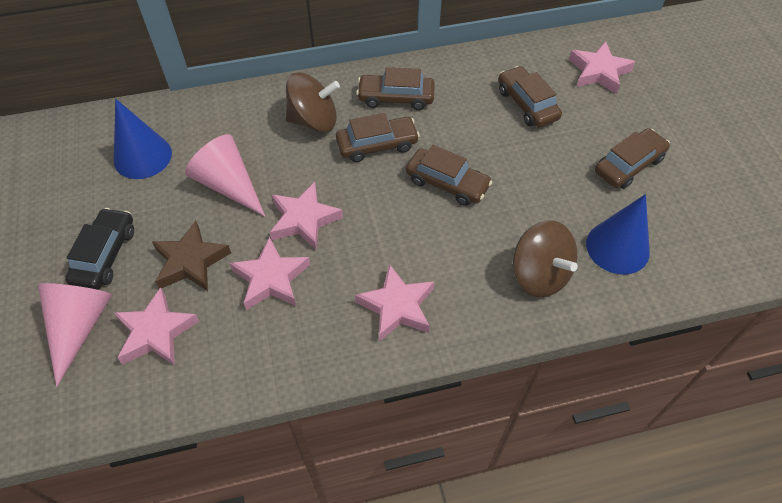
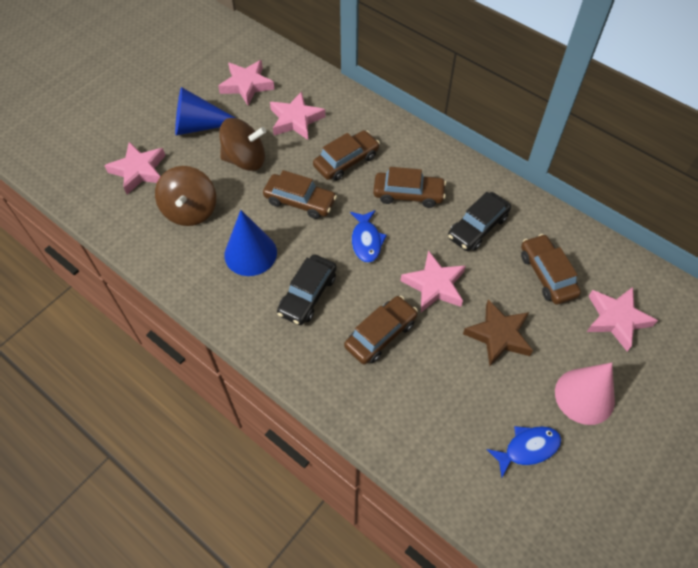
black car: 1 -> 2
blue fish: 0 -> 2
pink cone: 2 -> 1

